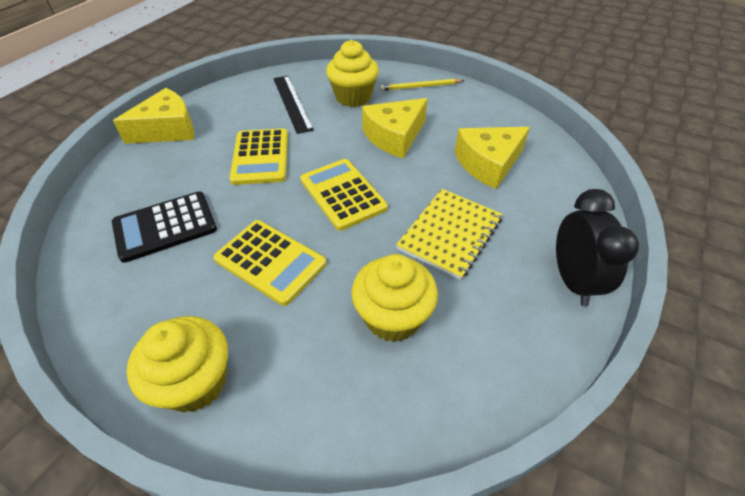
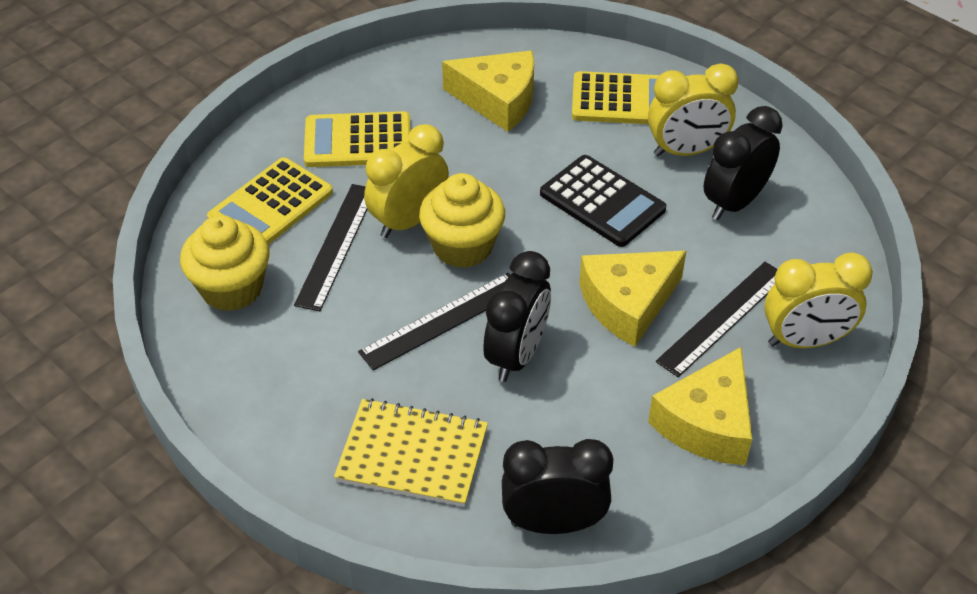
black clock: 1 -> 3
black ruler: 1 -> 3
yellow clock: 0 -> 3
yellow cupcake: 3 -> 2
yellow pencil: 1 -> 0

